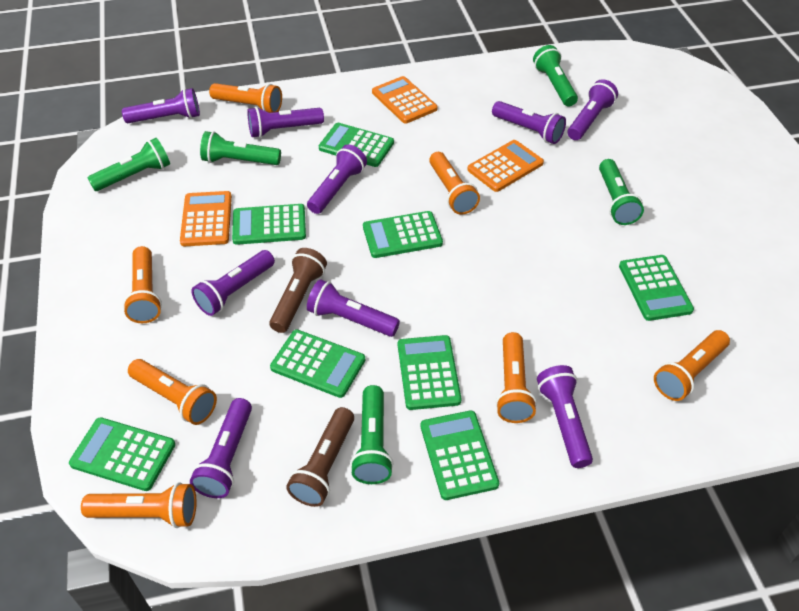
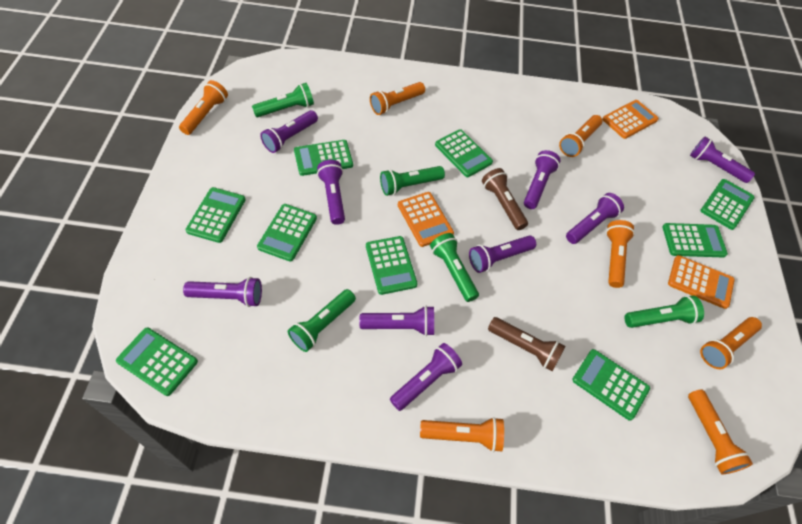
green calculator: 8 -> 9

